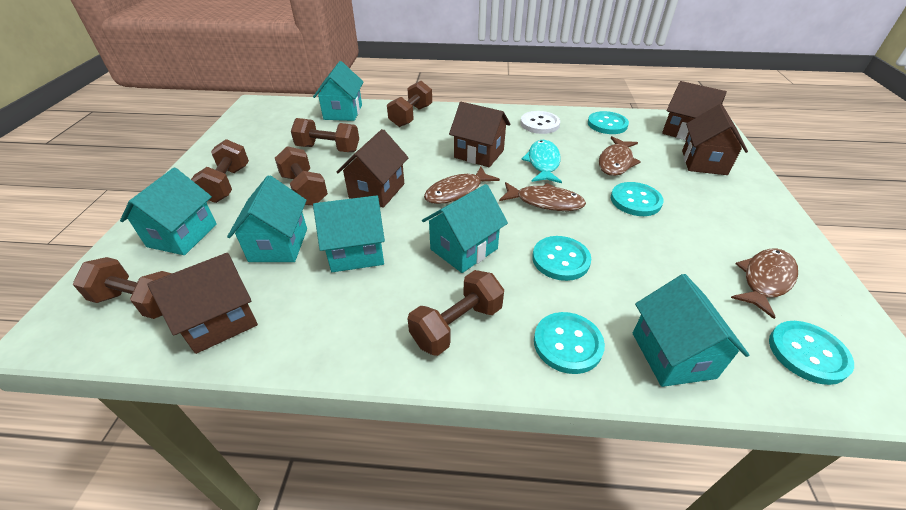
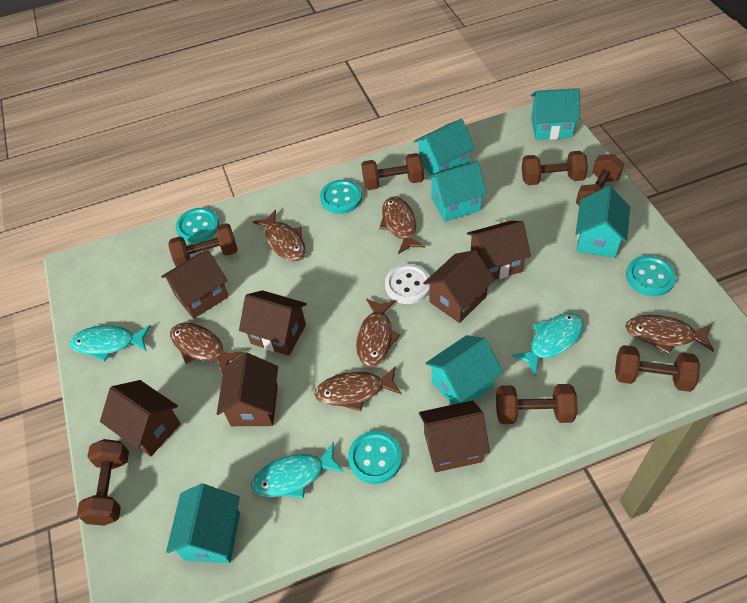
brown dumbbell: 6 -> 7
brown fish: 4 -> 6
brown house: 5 -> 7
turquoise button: 5 -> 4
turquoise fish: 1 -> 3

